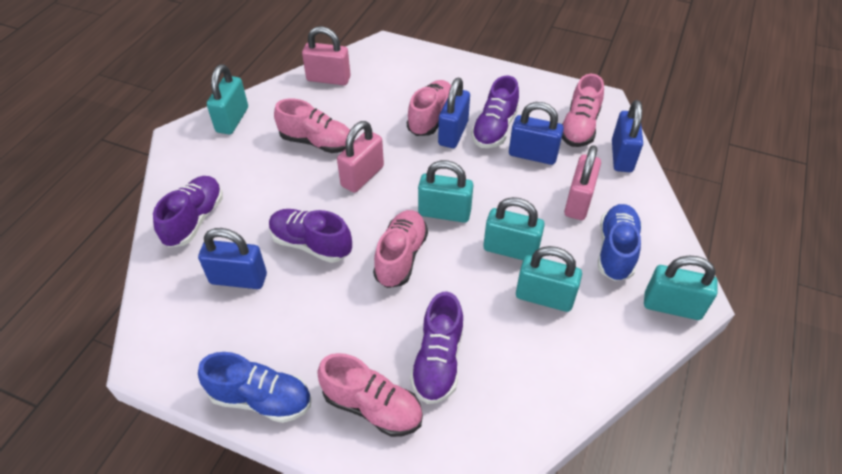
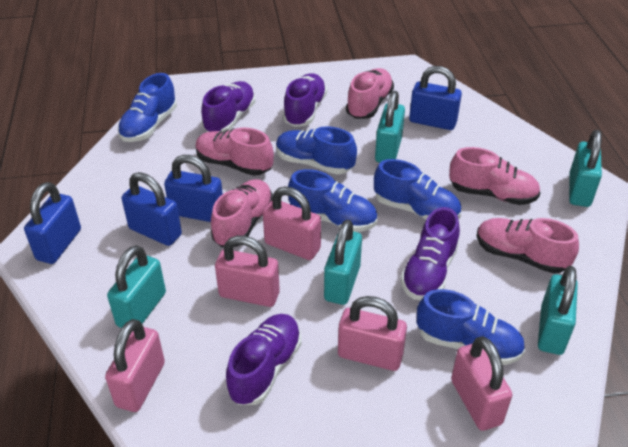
blue shoe: 2 -> 5
pink padlock: 3 -> 5

